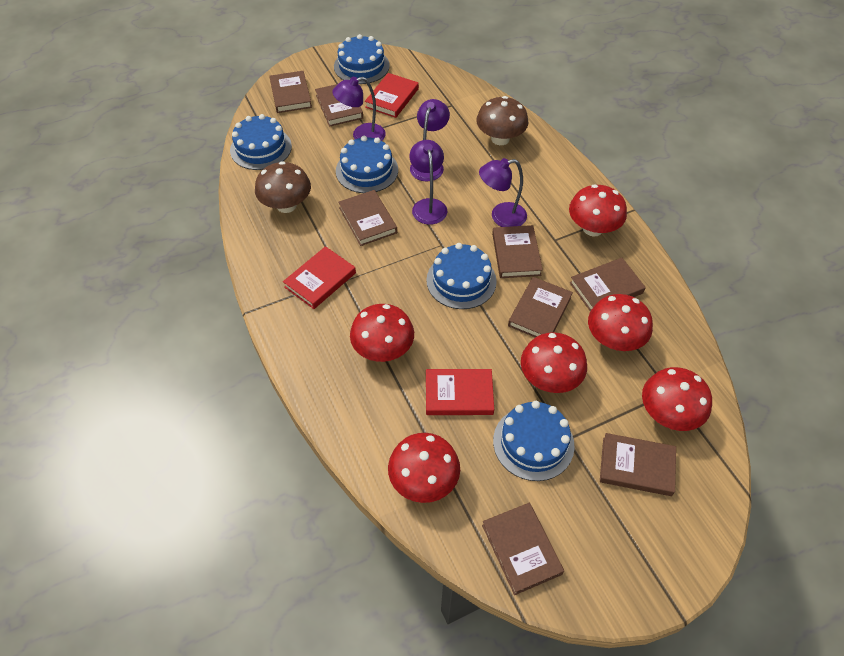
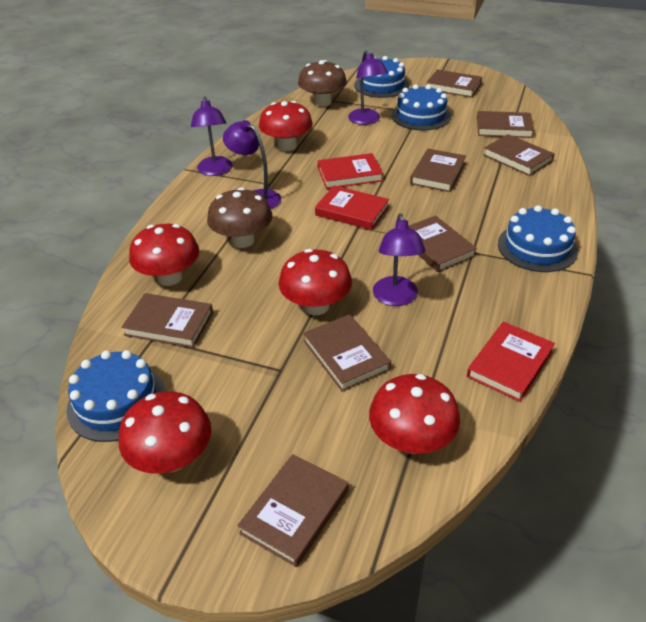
blue cake: 5 -> 4
red mushroom: 6 -> 5

